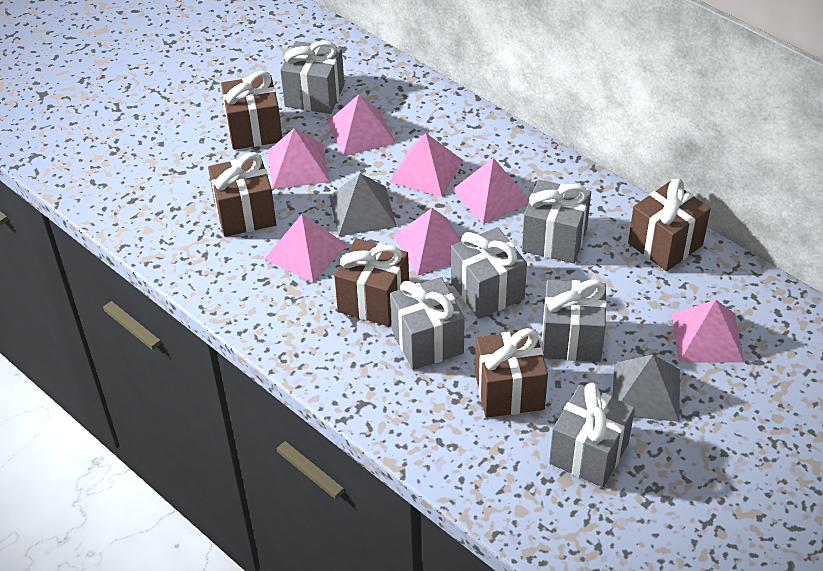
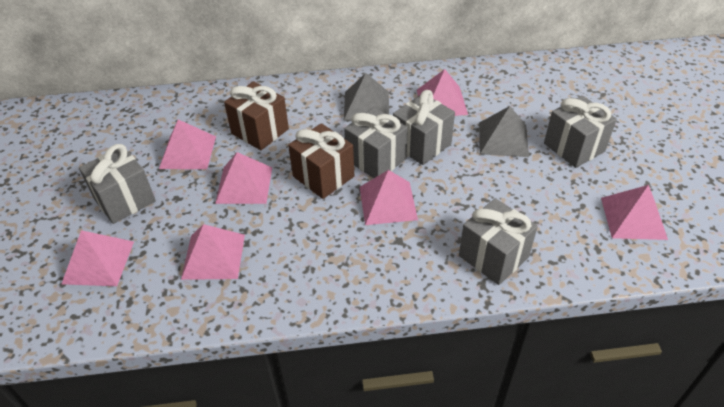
brown gift: 5 -> 2
grey gift: 6 -> 5

